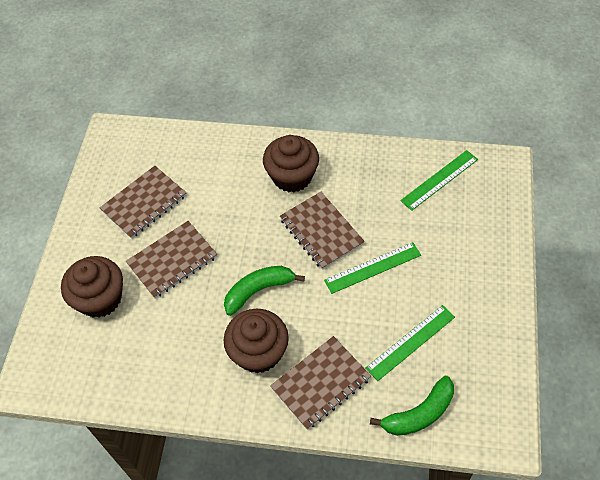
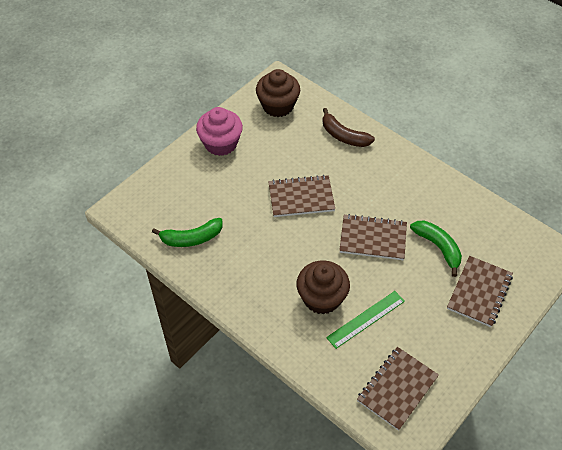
brown banana: 0 -> 1
brown cupcake: 3 -> 2
green ruler: 3 -> 1
pink cupcake: 0 -> 1

